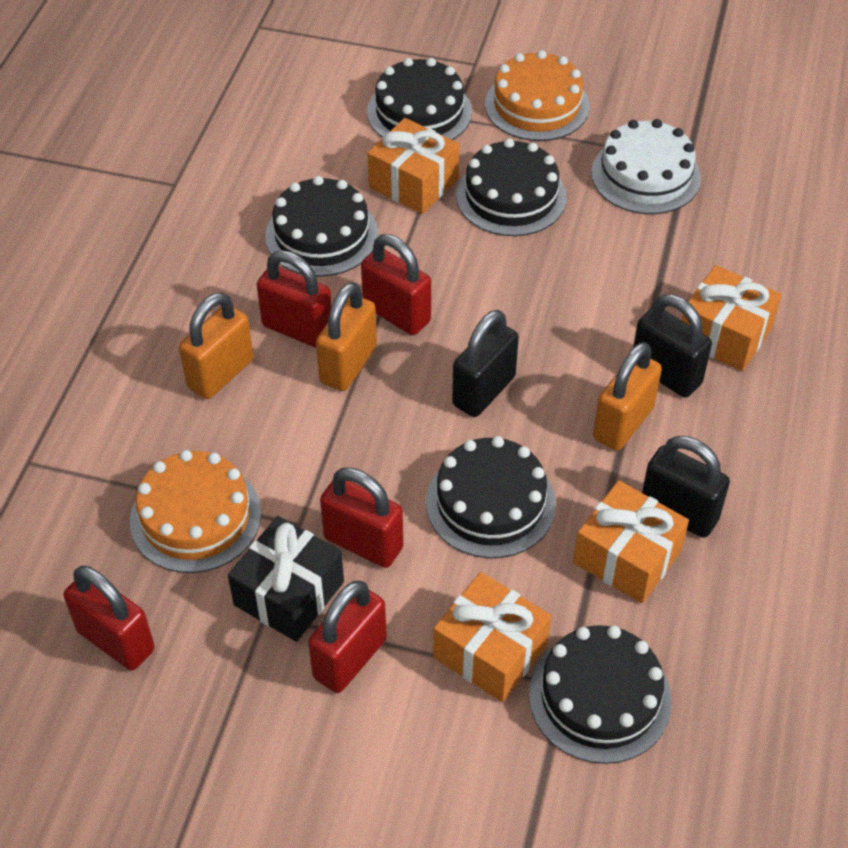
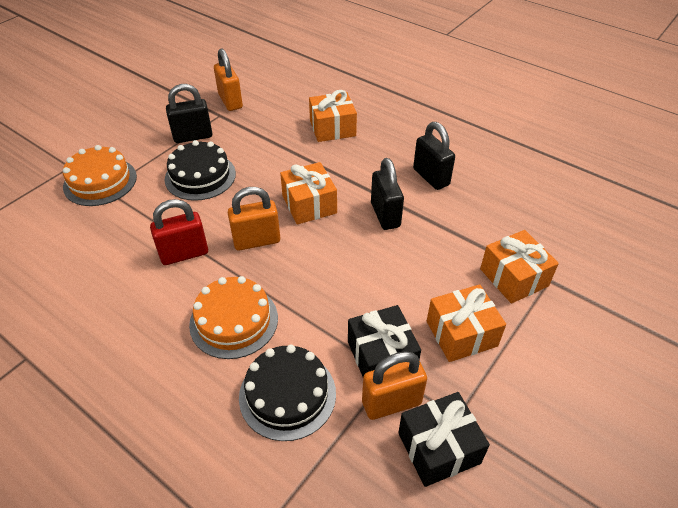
black cake: 5 -> 2
black gift: 1 -> 2
red padlock: 5 -> 1
white cake: 1 -> 0

